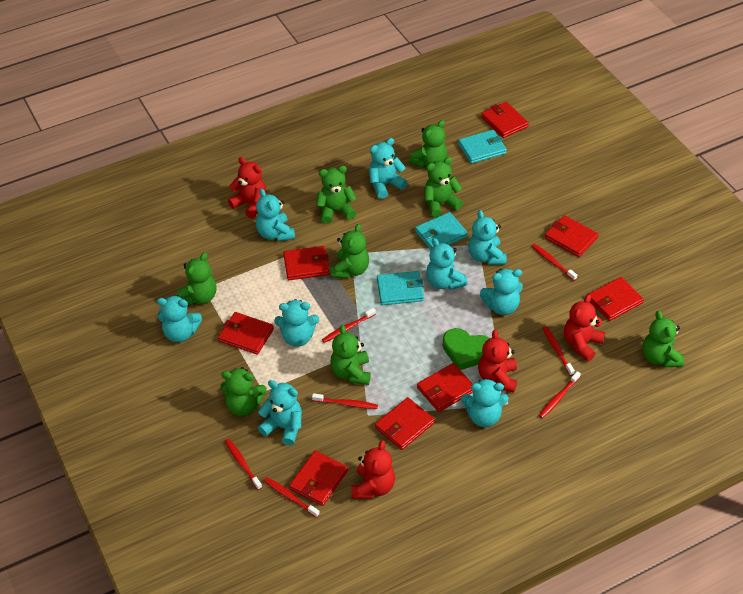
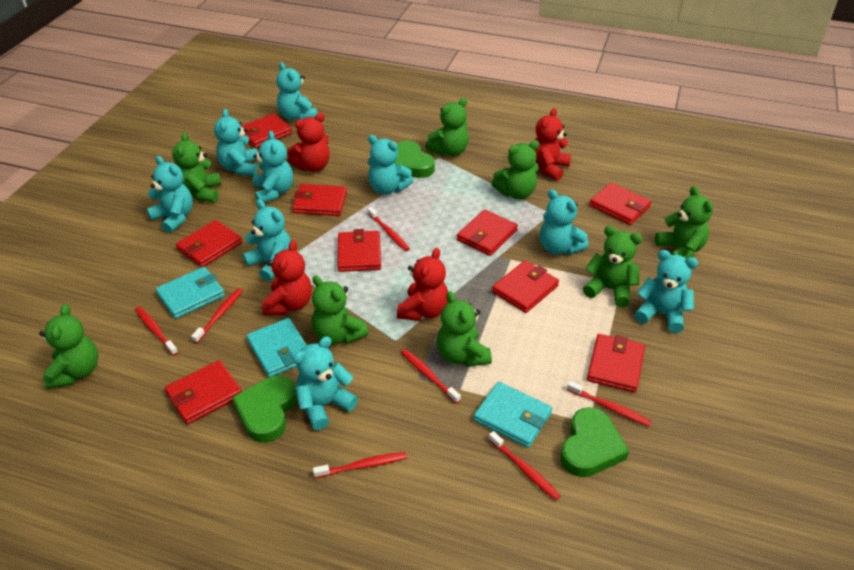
green heart: 1 -> 3
red wallet: 8 -> 9

